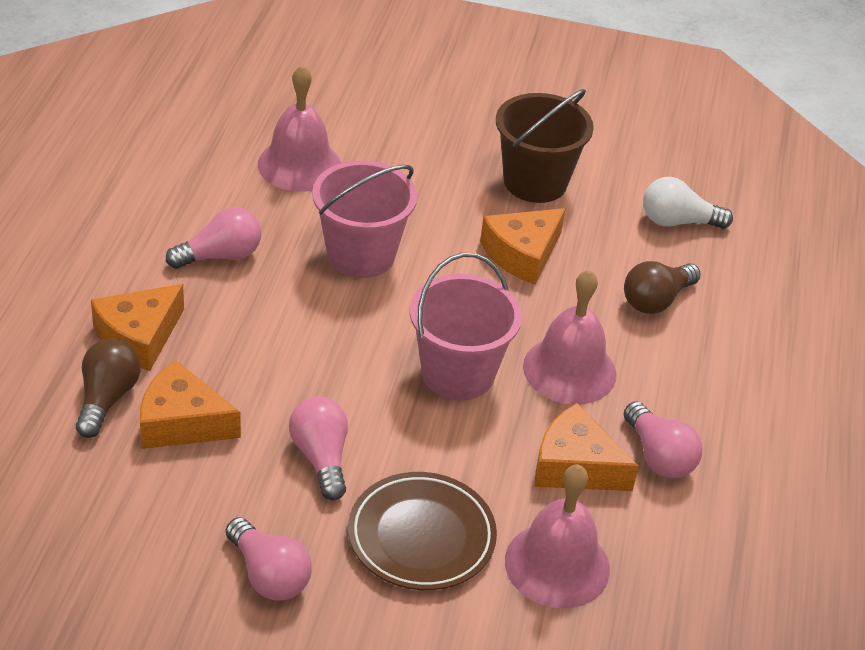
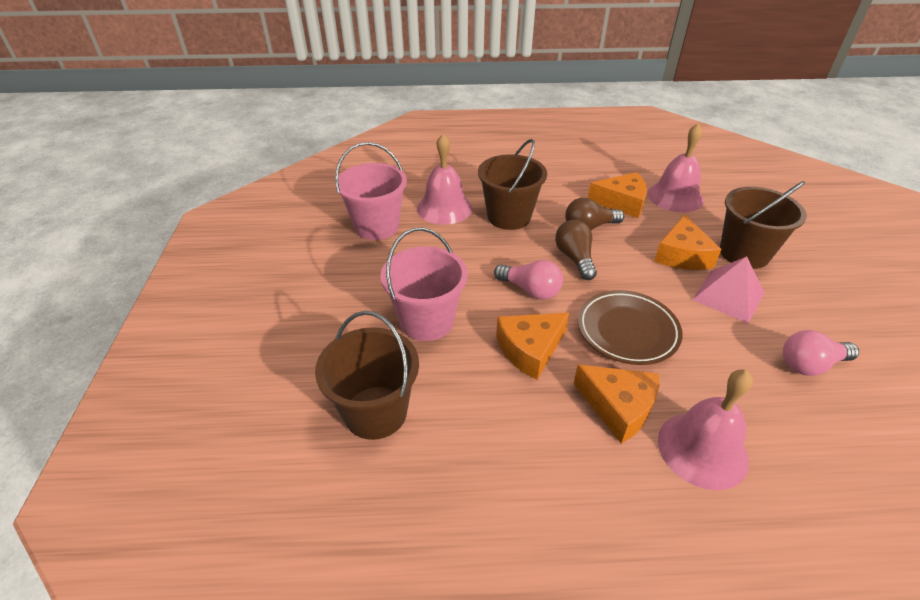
brown bucket: 1 -> 3
pink light bulb: 4 -> 2
pink pyramid: 0 -> 1
white light bulb: 1 -> 0

